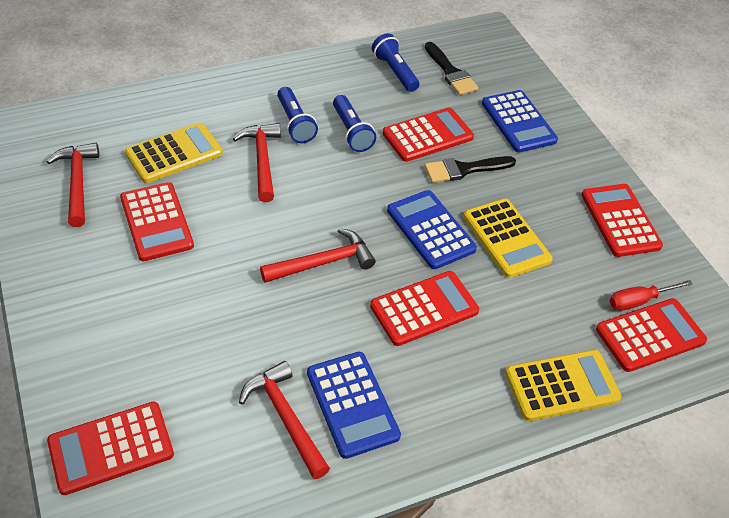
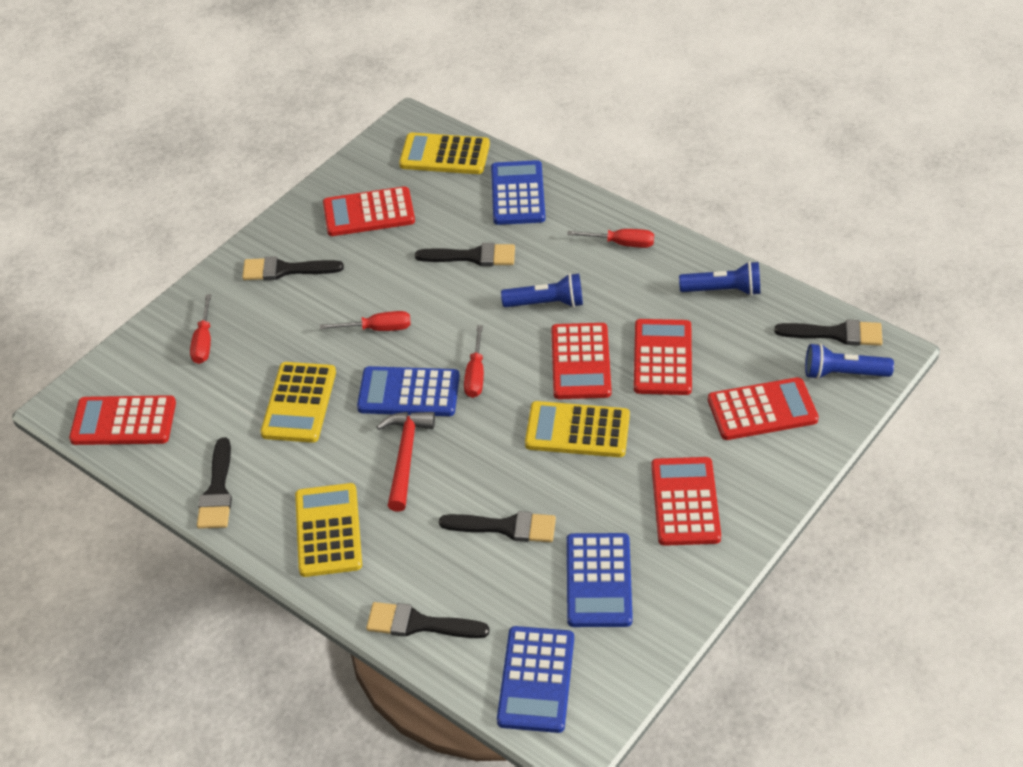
black brush: 2 -> 6
blue calculator: 3 -> 4
red hammer: 4 -> 1
red screwdriver: 1 -> 4
yellow calculator: 3 -> 4

